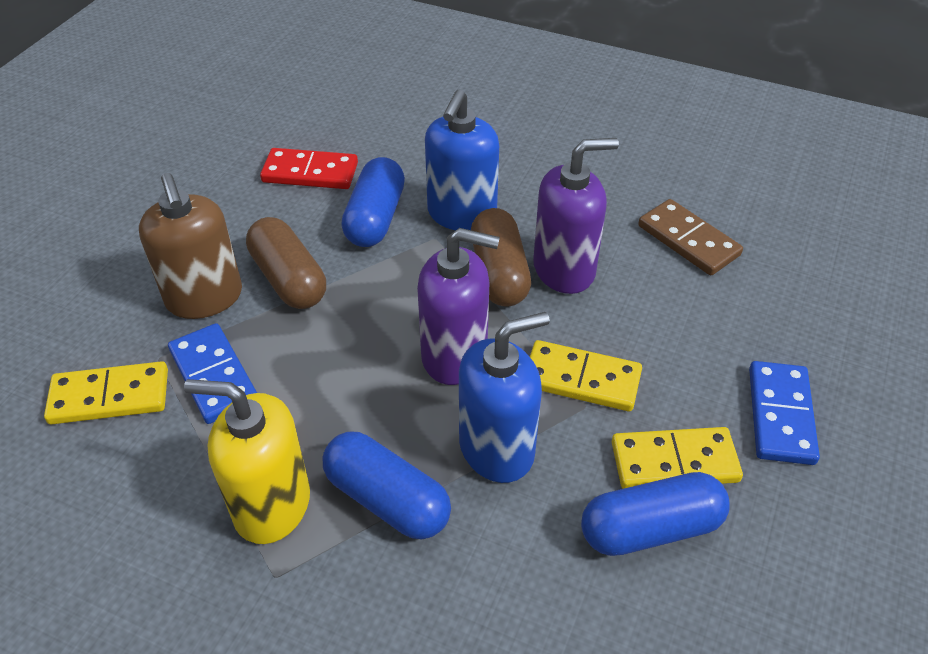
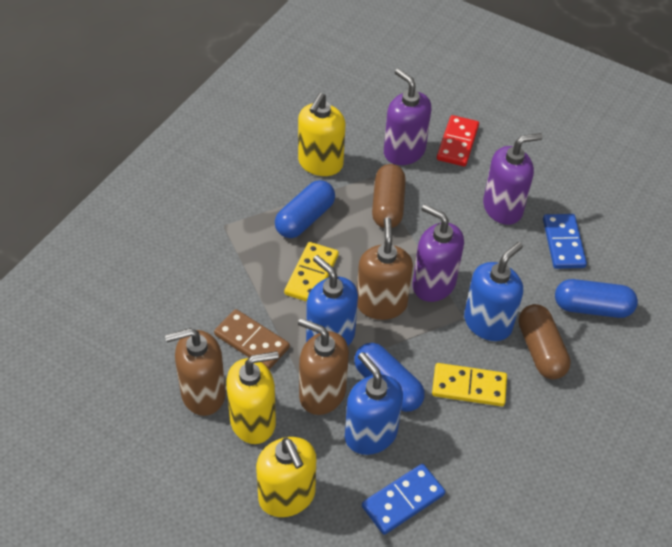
blue soap dispenser: 2 -> 3
brown soap dispenser: 1 -> 3
purple soap dispenser: 2 -> 3
yellow domino: 3 -> 2
yellow soap dispenser: 1 -> 3

